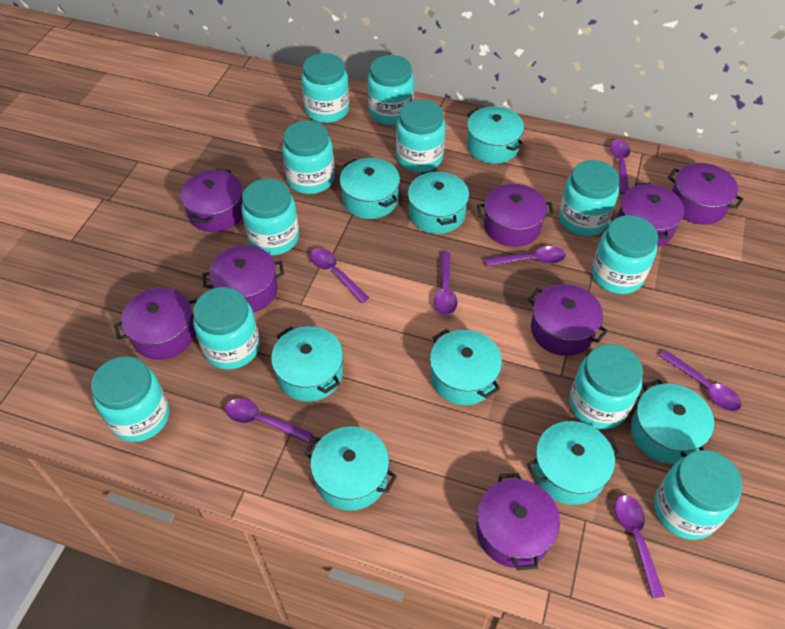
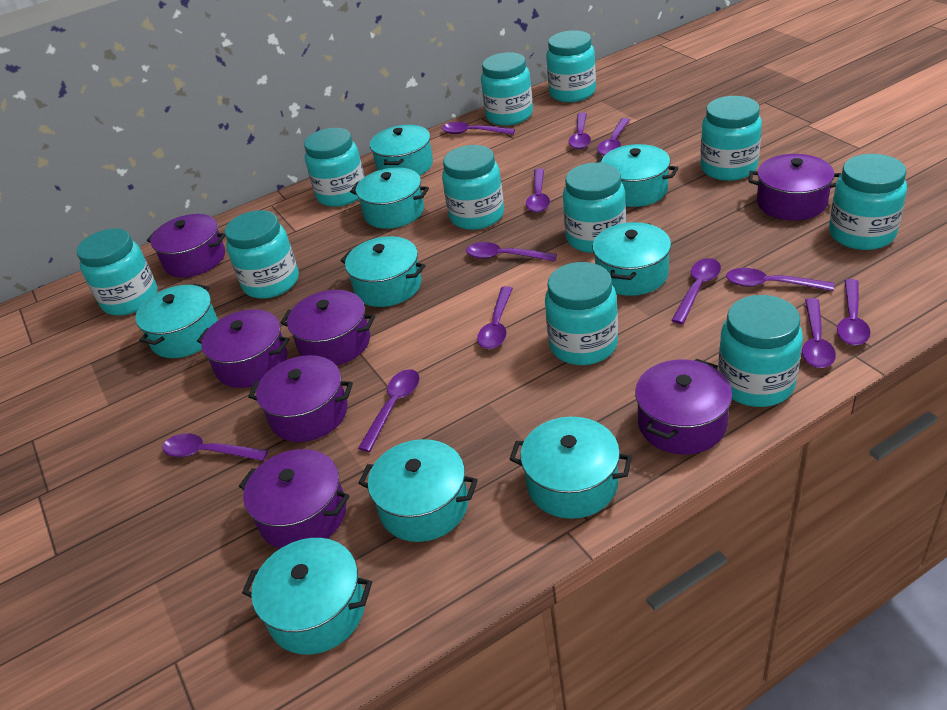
purple pot: 8 -> 7
purple spoon: 7 -> 12
turquoise pot: 8 -> 9

